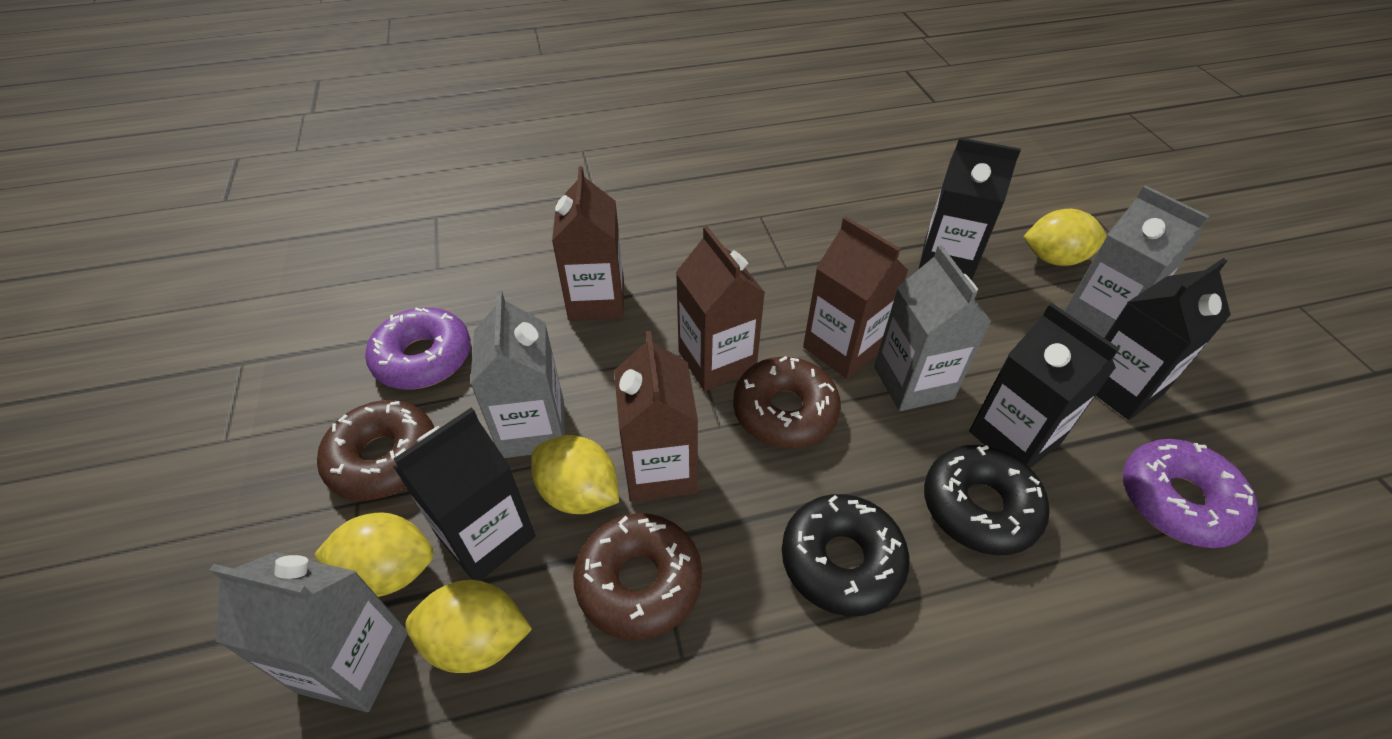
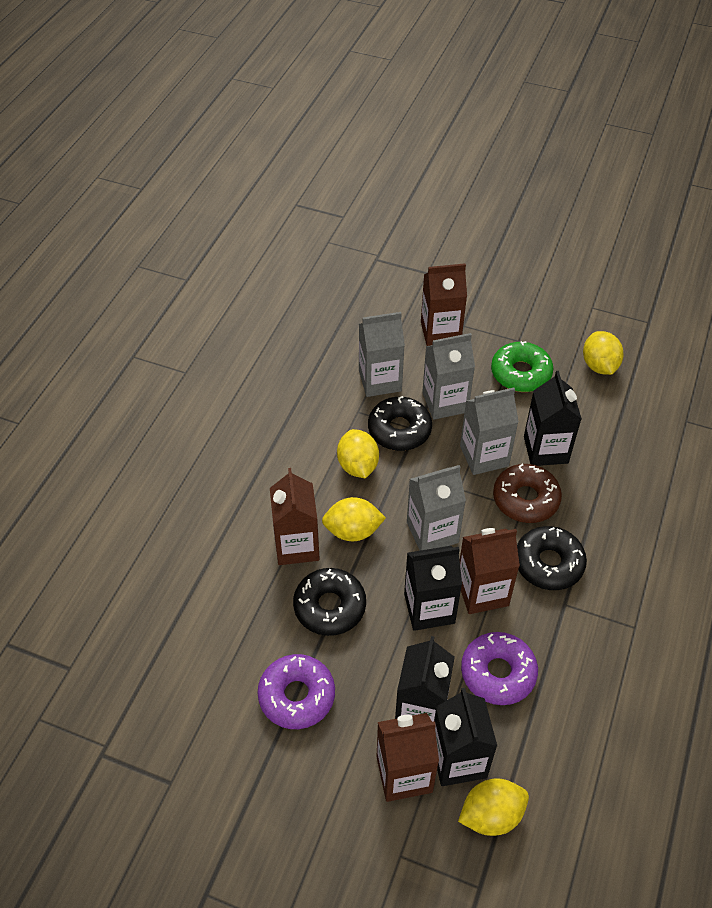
black donut: 2 -> 3
brown donut: 3 -> 1
green donut: 0 -> 1

